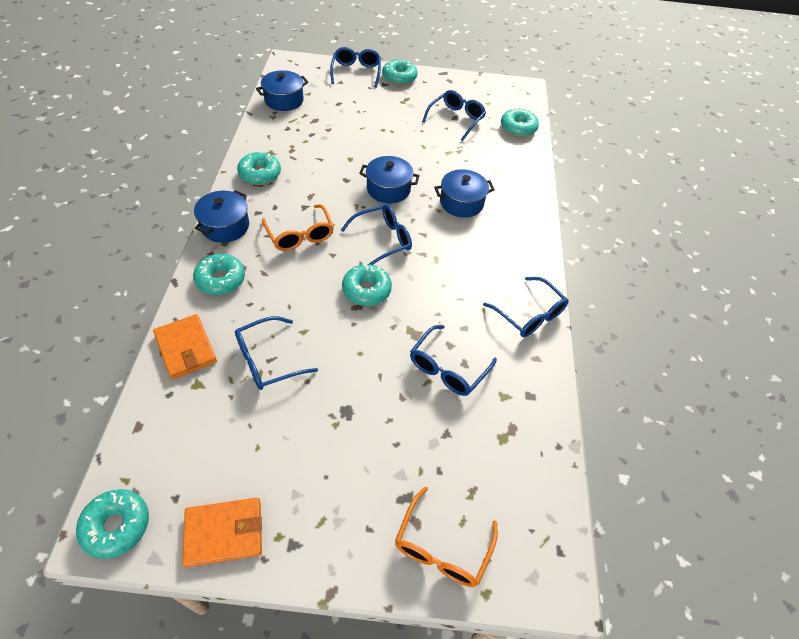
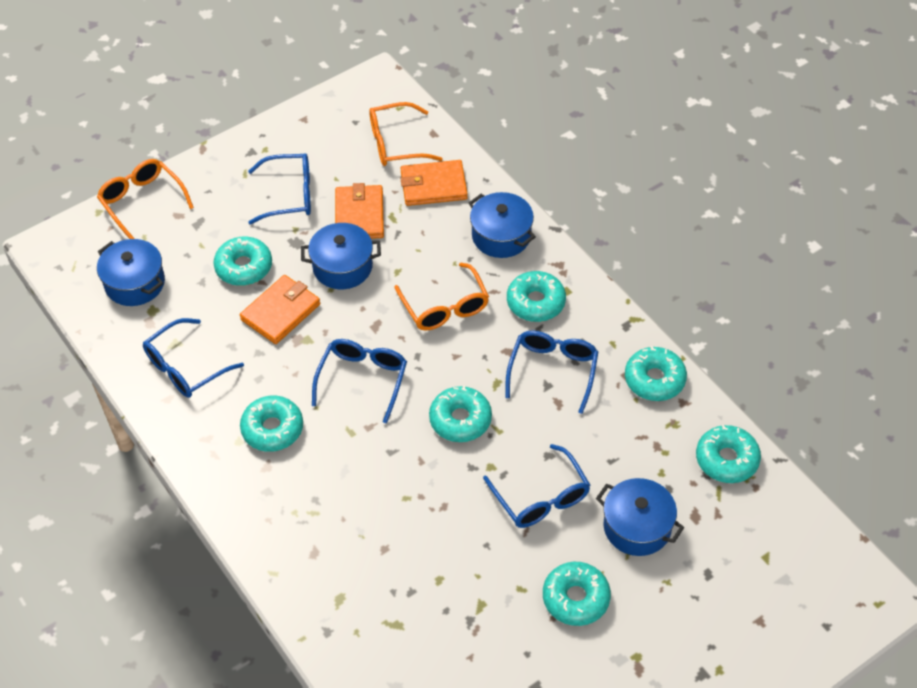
blue glasses: 6 -> 5
orange glasses: 2 -> 3
orange wallet: 2 -> 3
turquoise donut: 6 -> 7

